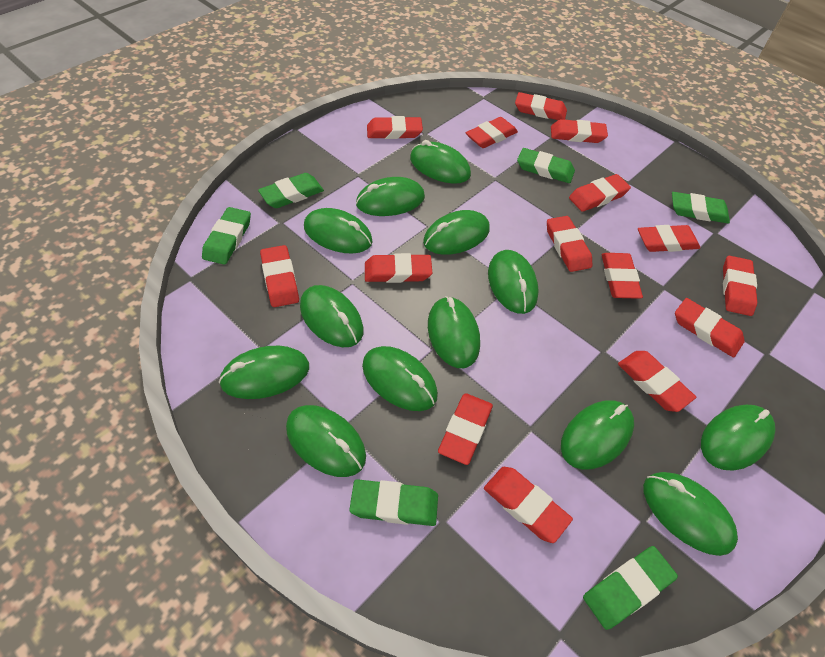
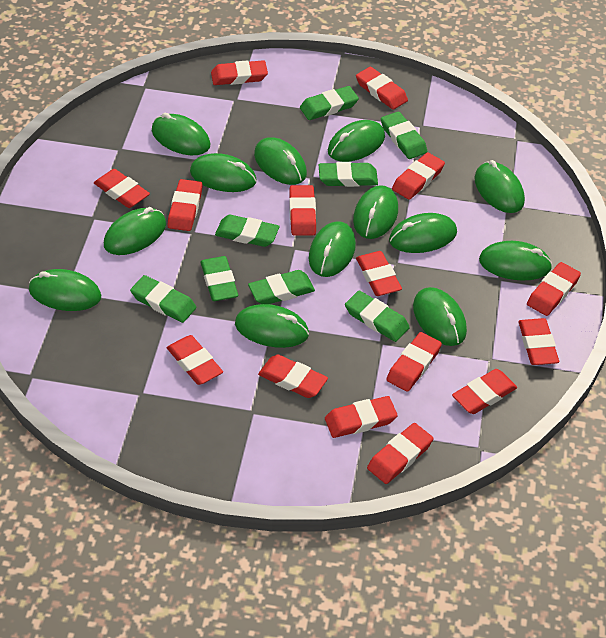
green eraser: 6 -> 8

